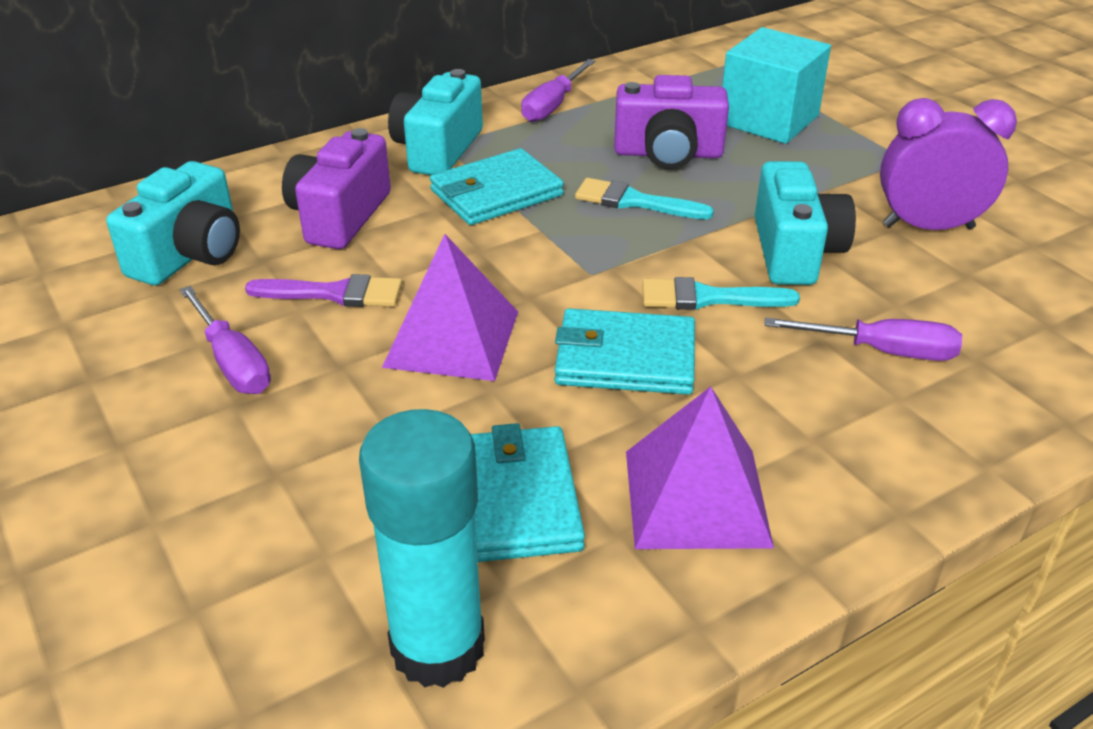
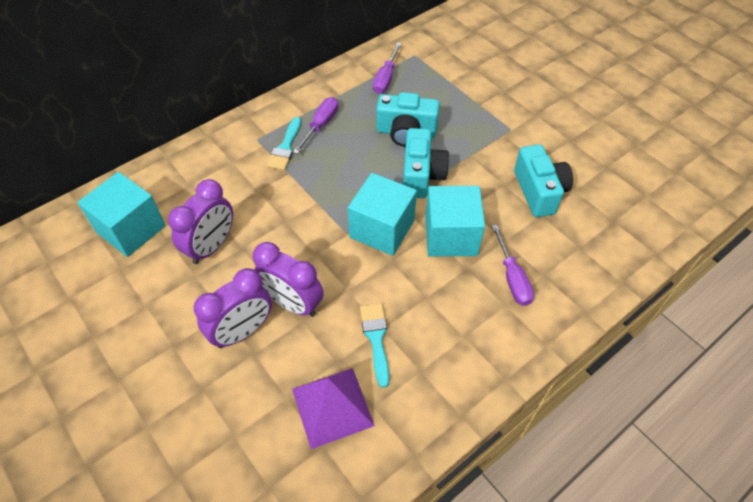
purple brush: 1 -> 0
purple camera: 2 -> 0
purple clock: 1 -> 3
purple pyramid: 2 -> 1
turquoise cube: 1 -> 3
turquoise glue stick: 1 -> 0
turquoise wallet: 3 -> 0

